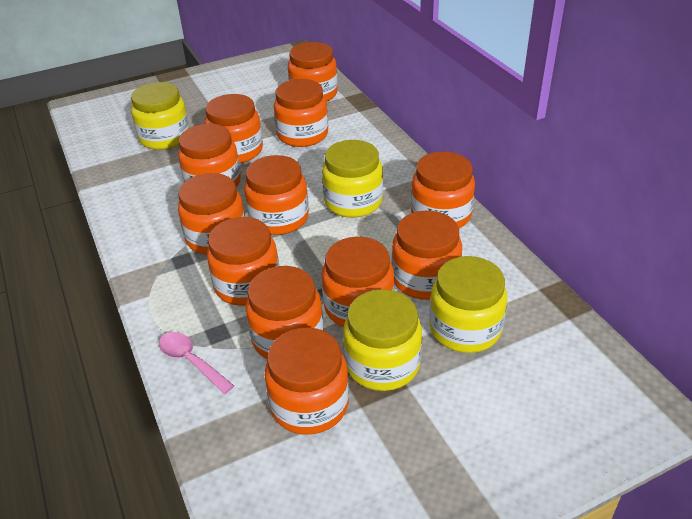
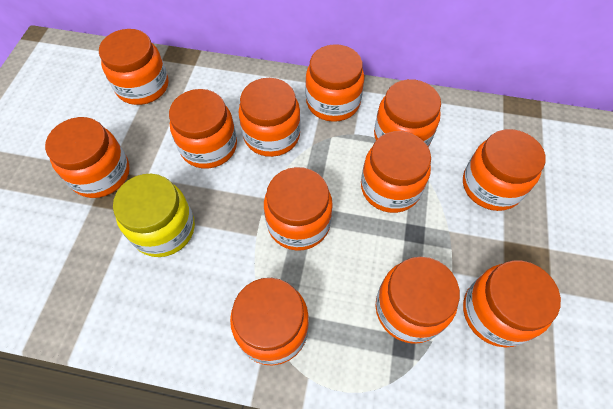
pink spoon: 1 -> 0
yellow jar: 4 -> 1

